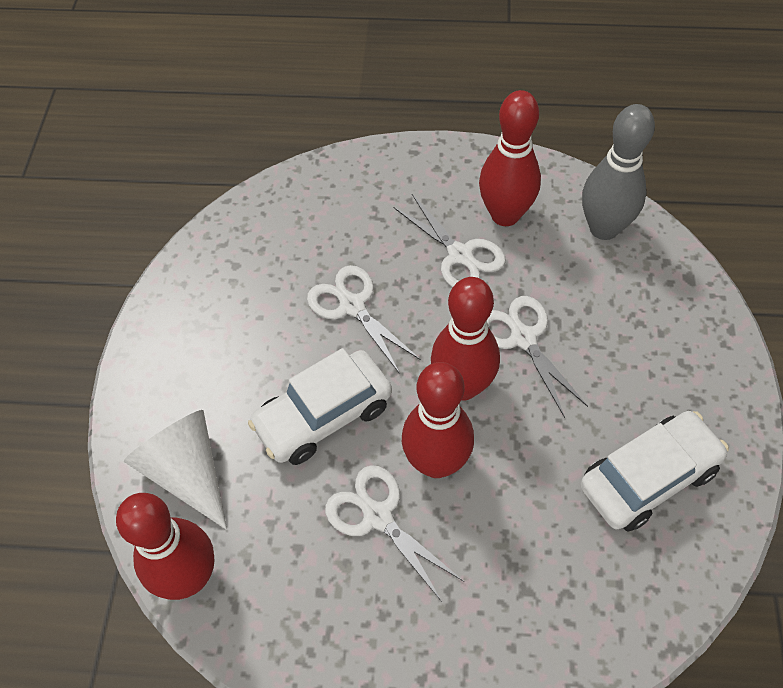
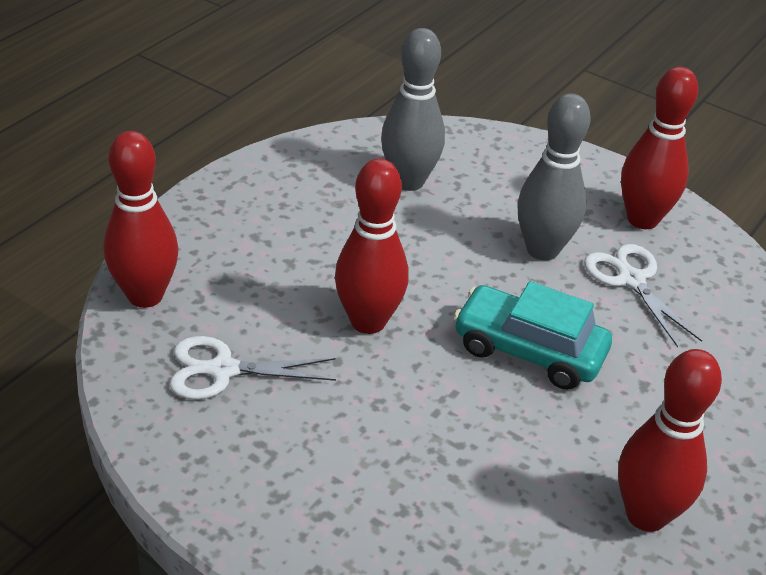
grey bowling pin: 1 -> 2
turquoise car: 0 -> 1
white car: 2 -> 0
white cone: 1 -> 0
white scissors: 4 -> 2

